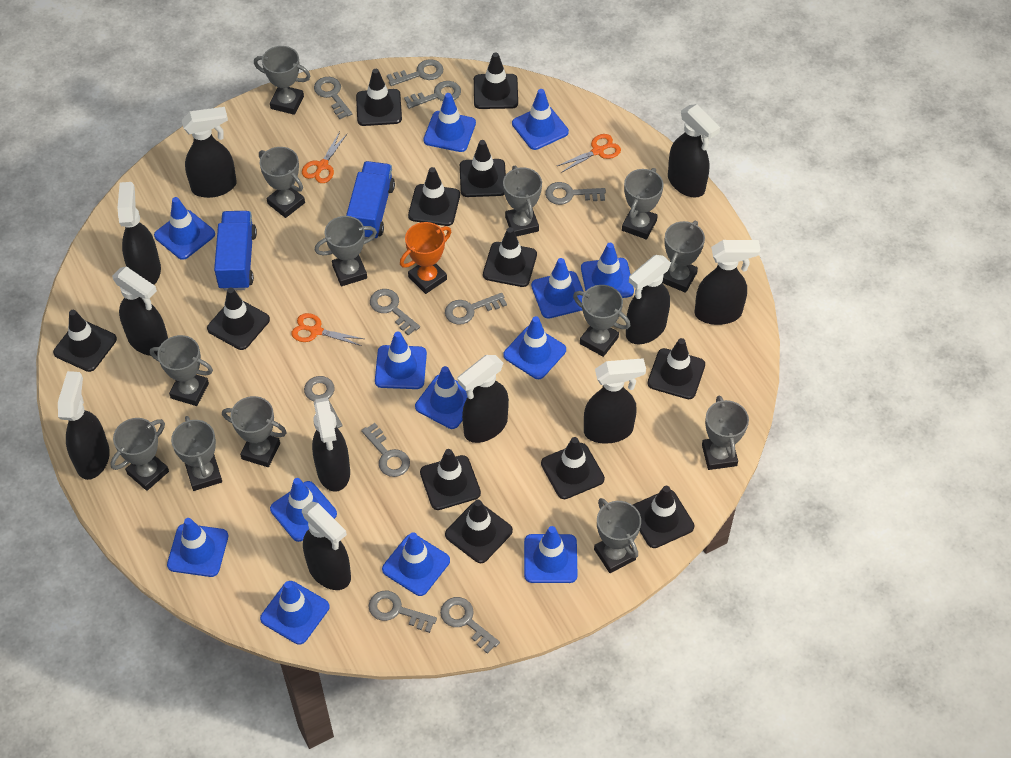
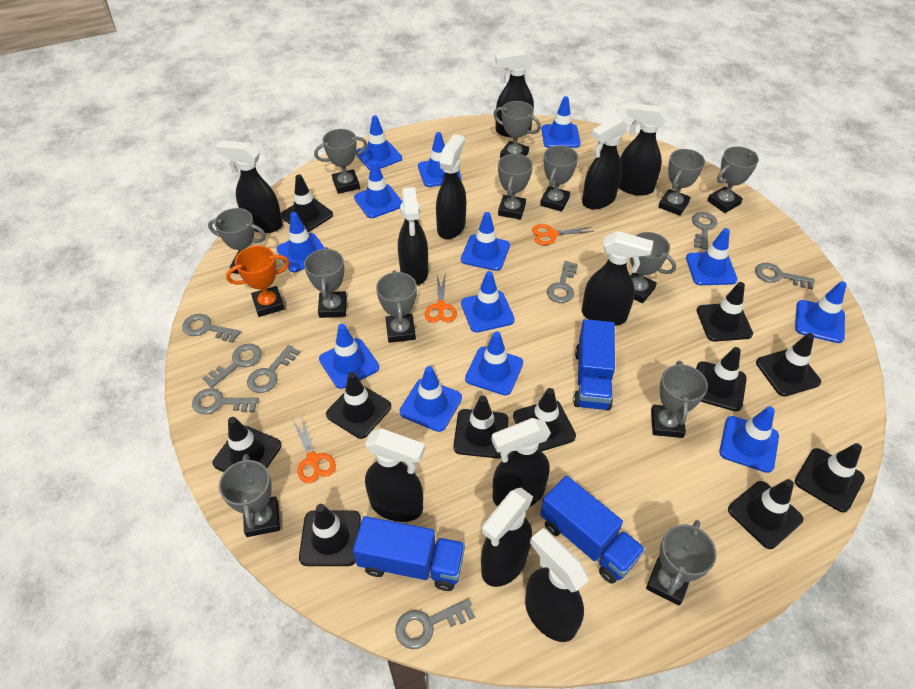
black traffic cone: 12 -> 11
blue truck: 2 -> 3
grey key: 10 -> 8

